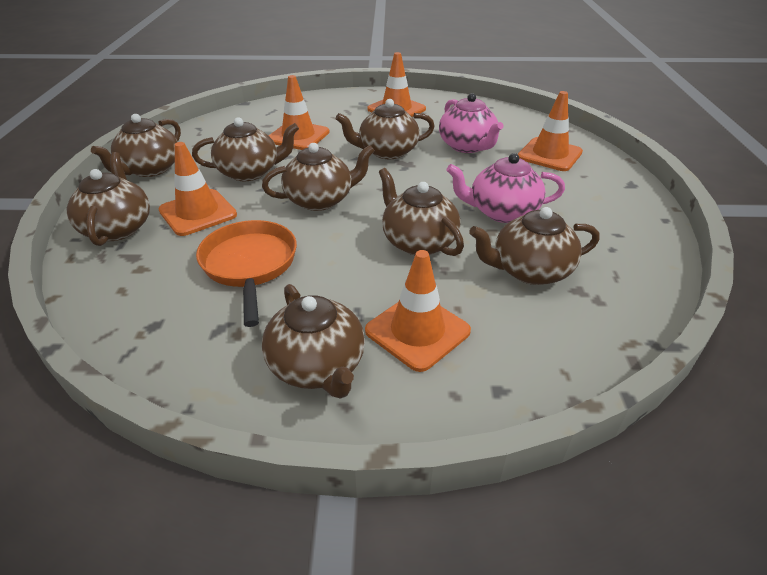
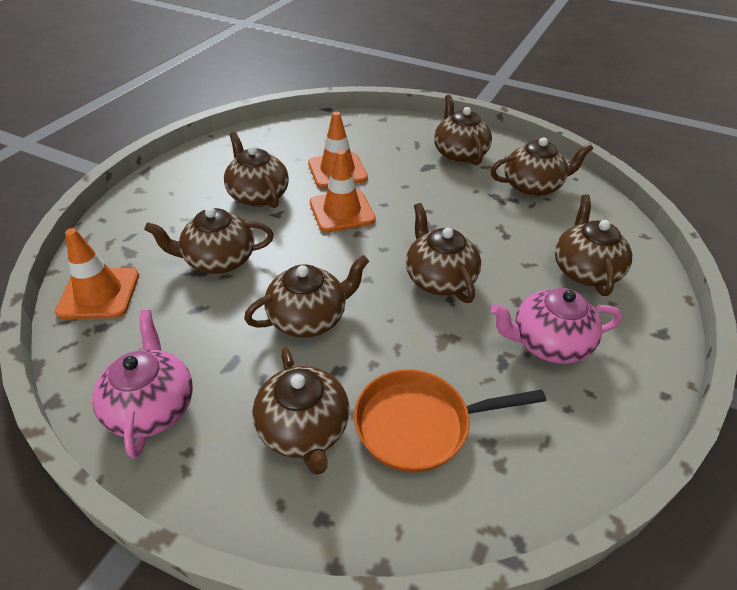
orange traffic cone: 5 -> 3

